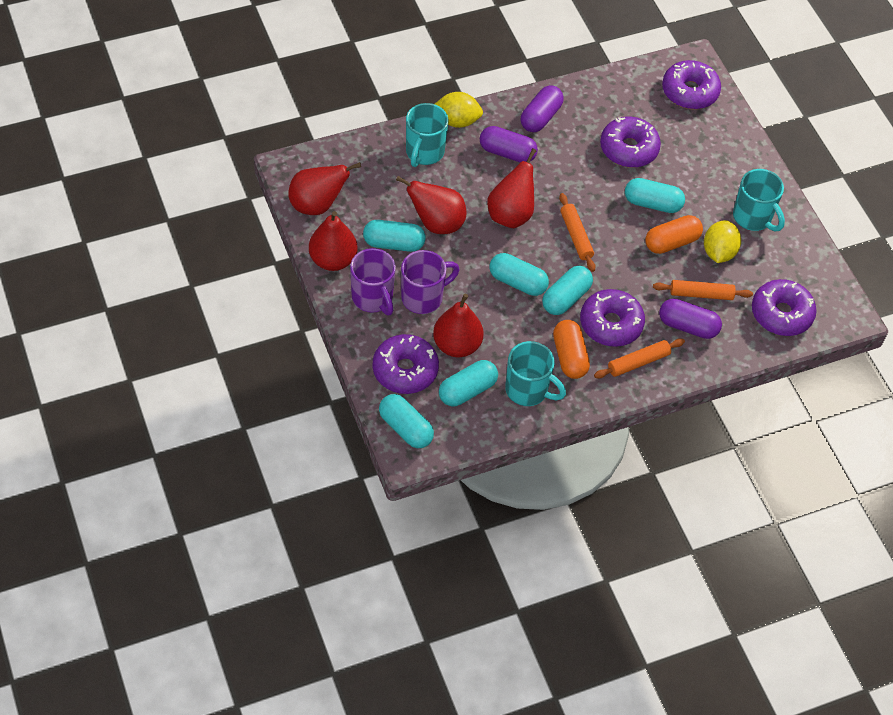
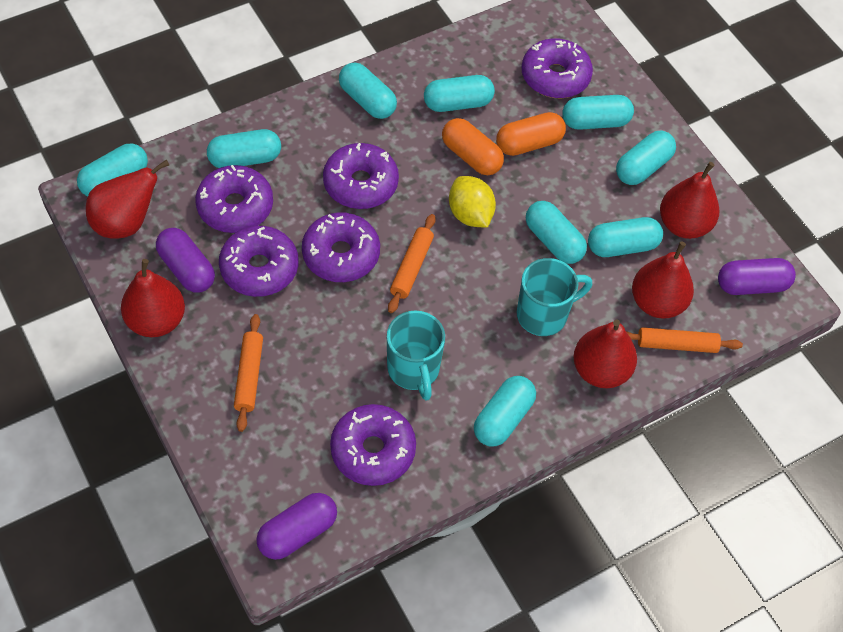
purple donut: 5 -> 6
purple mug: 2 -> 0
turquoise capsule: 6 -> 9
turquoise mug: 3 -> 2
yellow lemon: 2 -> 1

